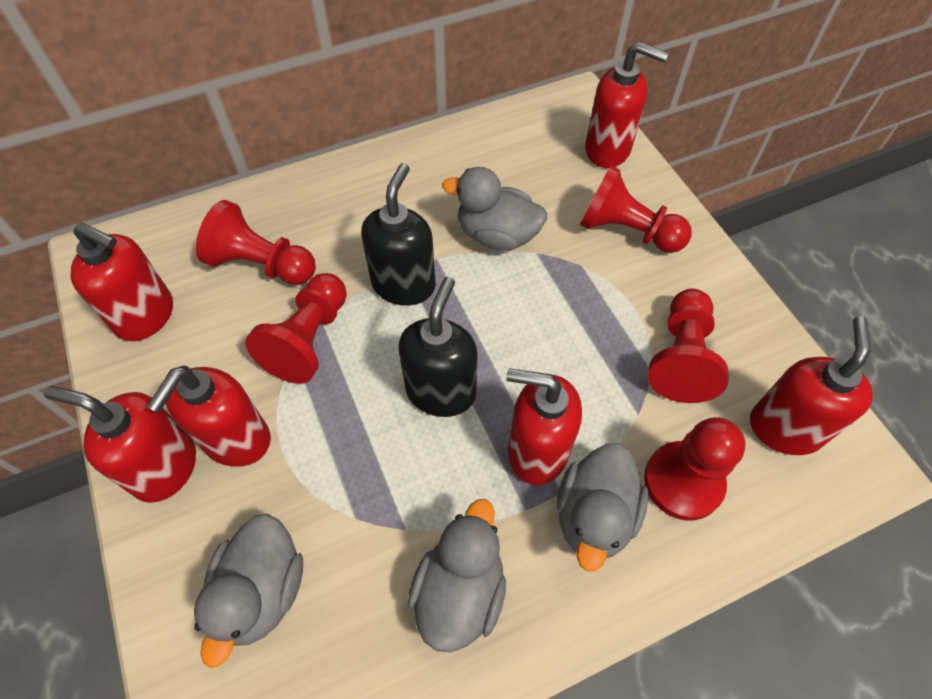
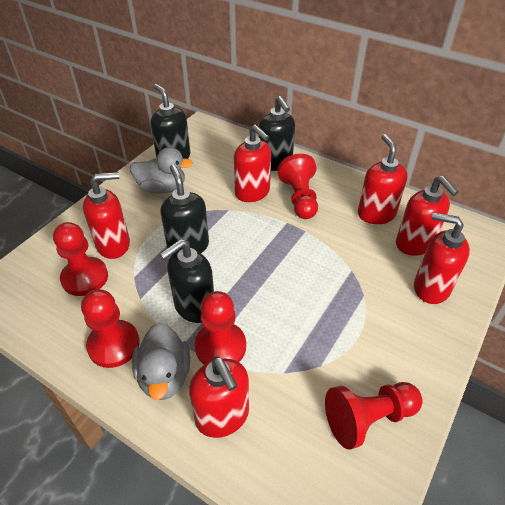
black soap dispenser: 2 -> 4
grey duck: 4 -> 2

